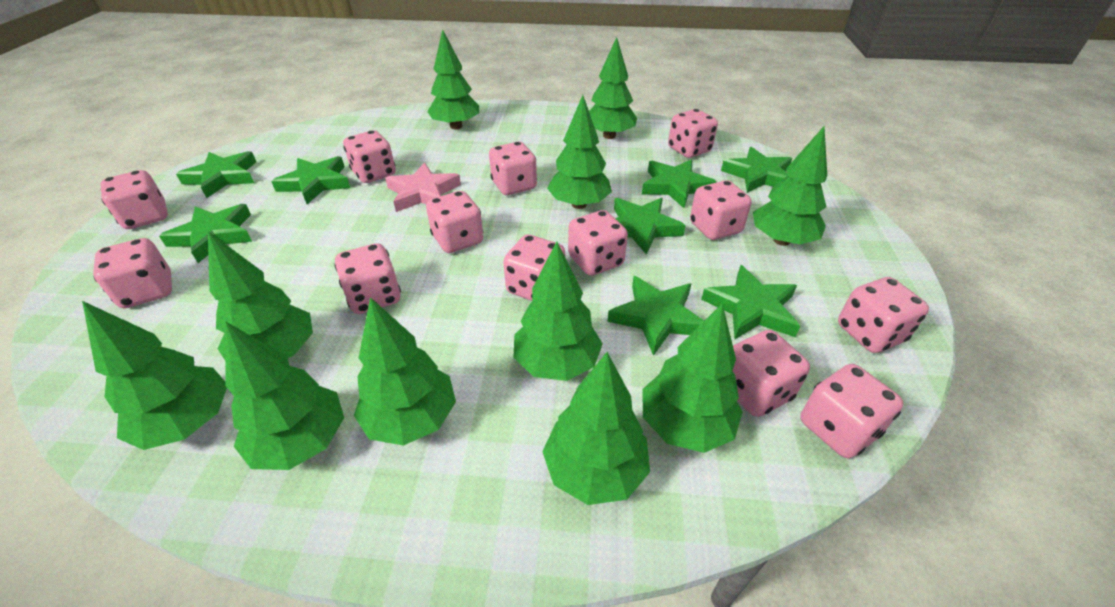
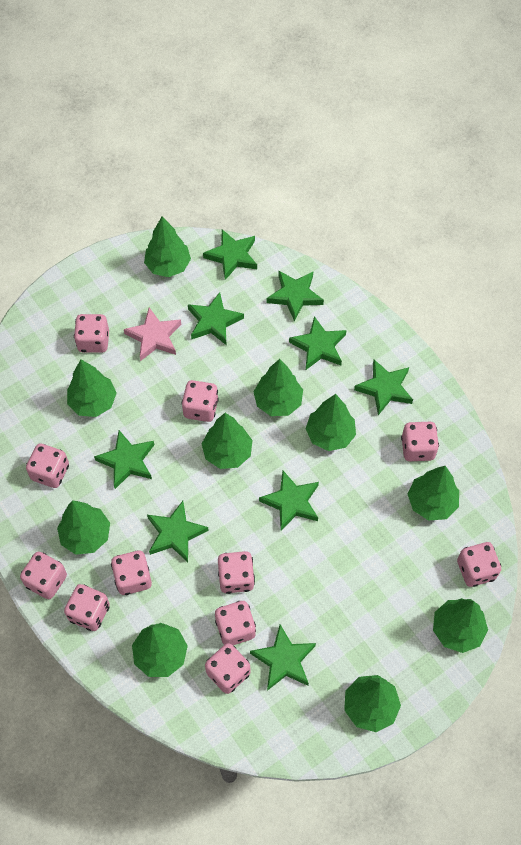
green star: 8 -> 9
green tree: 11 -> 10
pink dice: 13 -> 11

